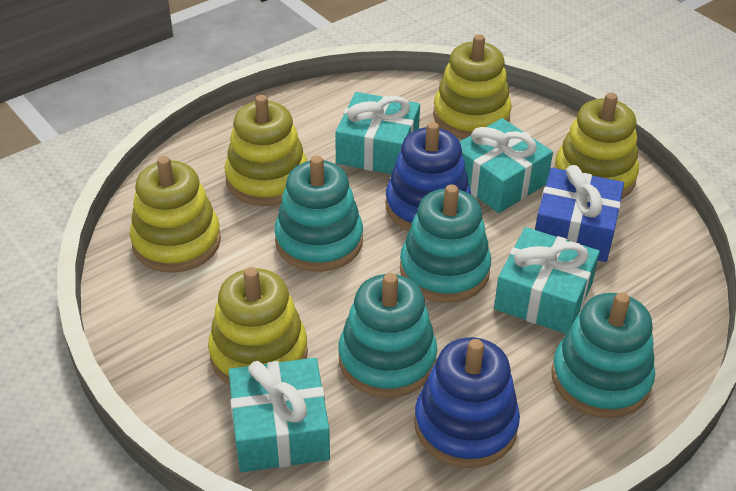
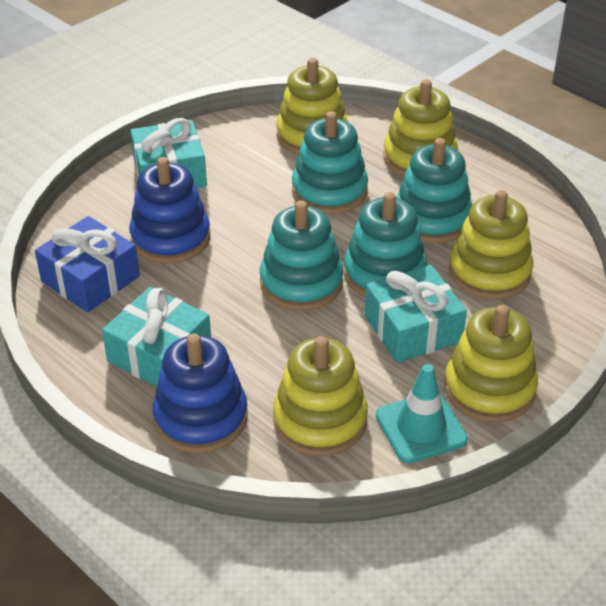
turquoise gift: 4 -> 3
turquoise traffic cone: 0 -> 1

